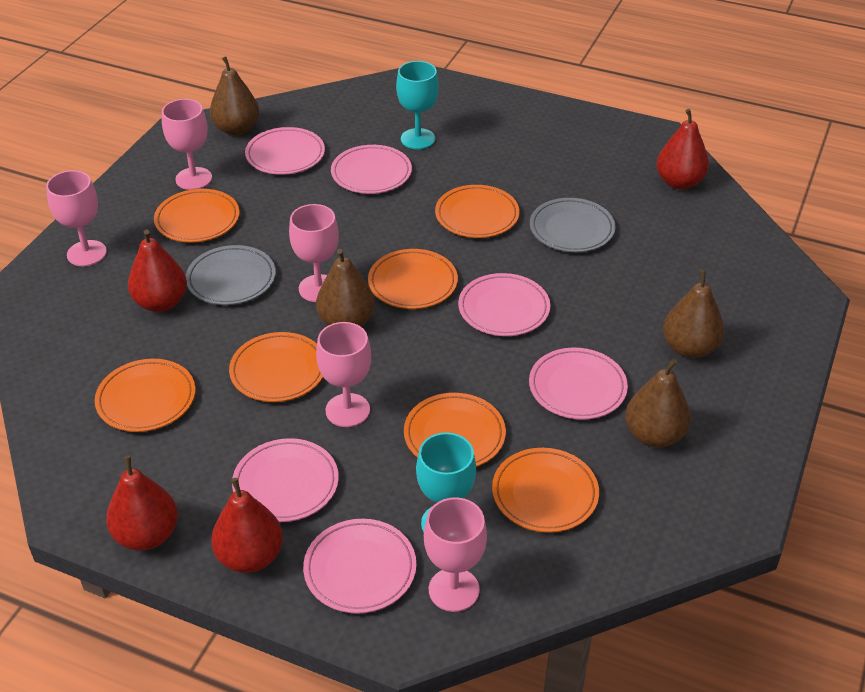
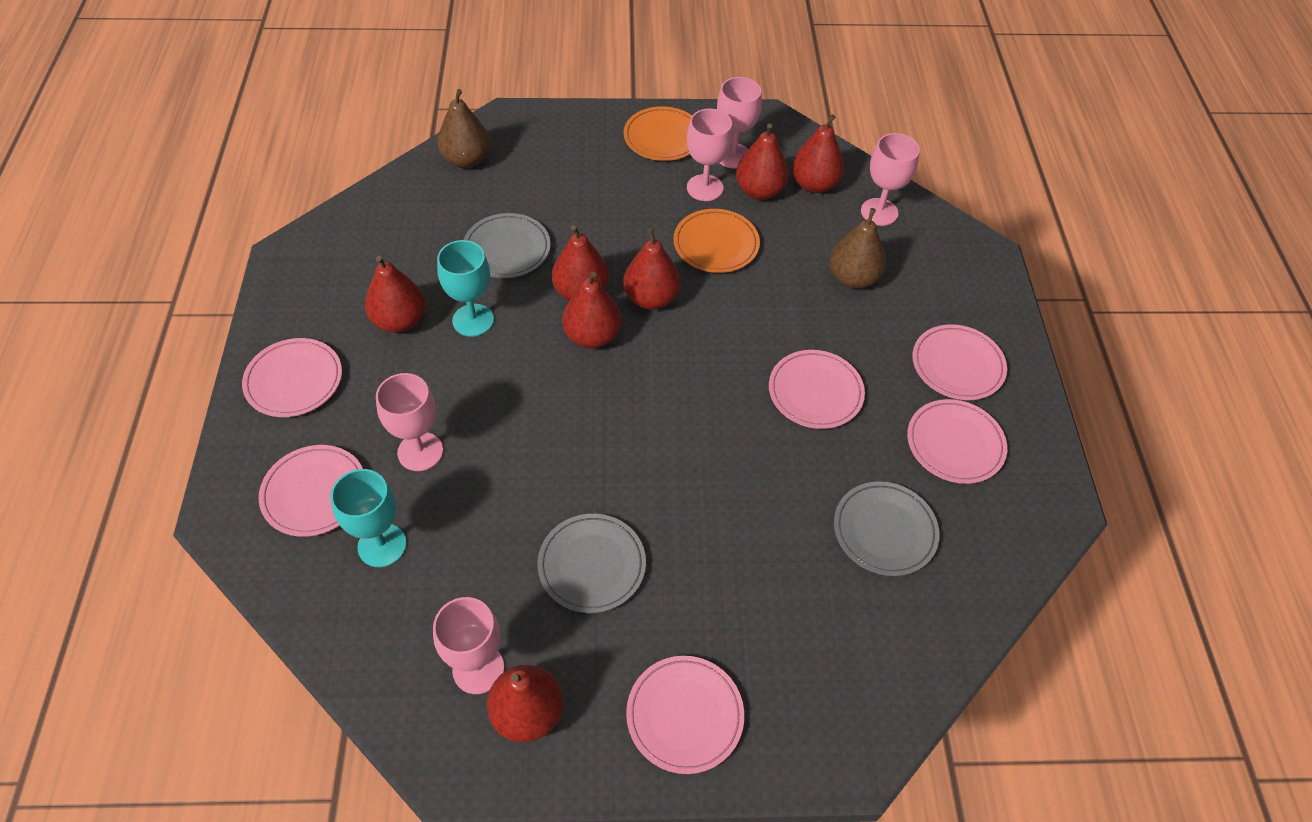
brown pear: 4 -> 2
grey plate: 2 -> 3
orange plate: 7 -> 2
red pear: 4 -> 7

